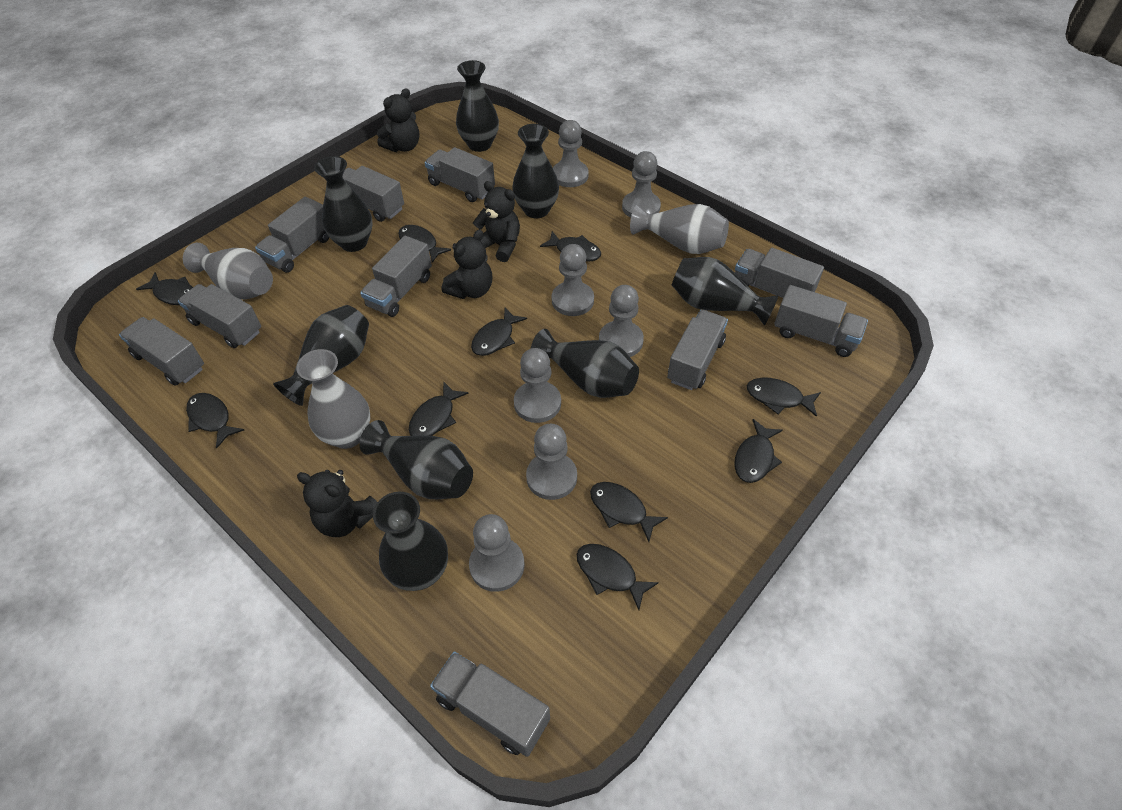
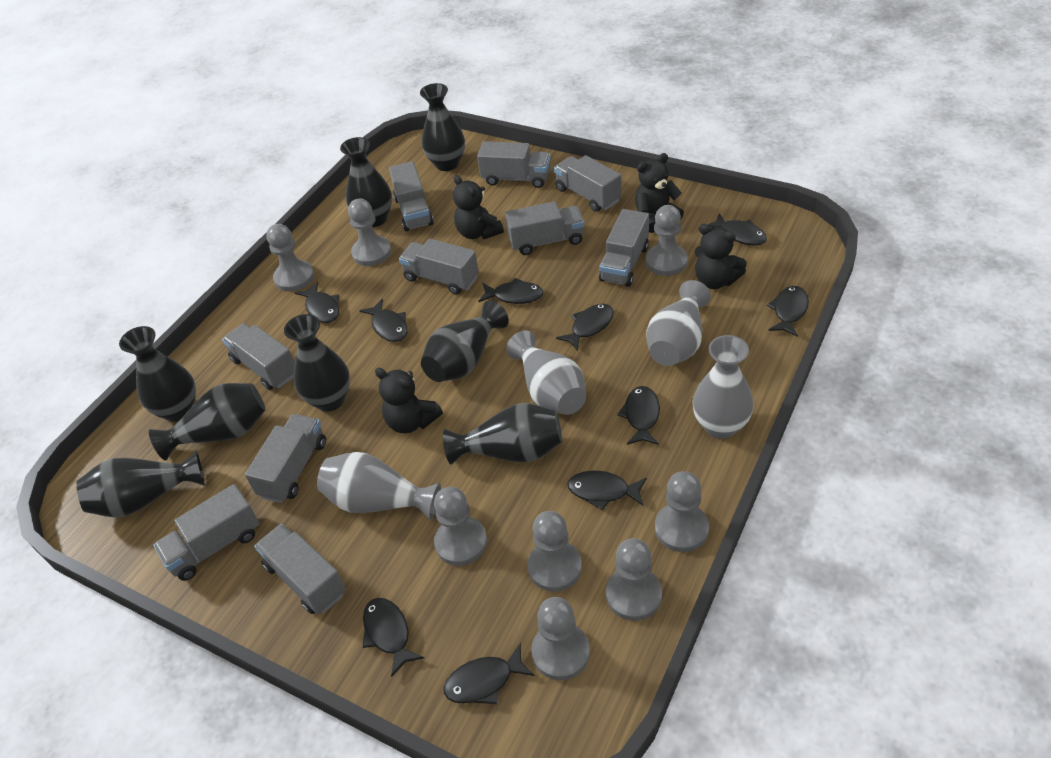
grey pawn: 7 -> 8
grey vase: 3 -> 4

